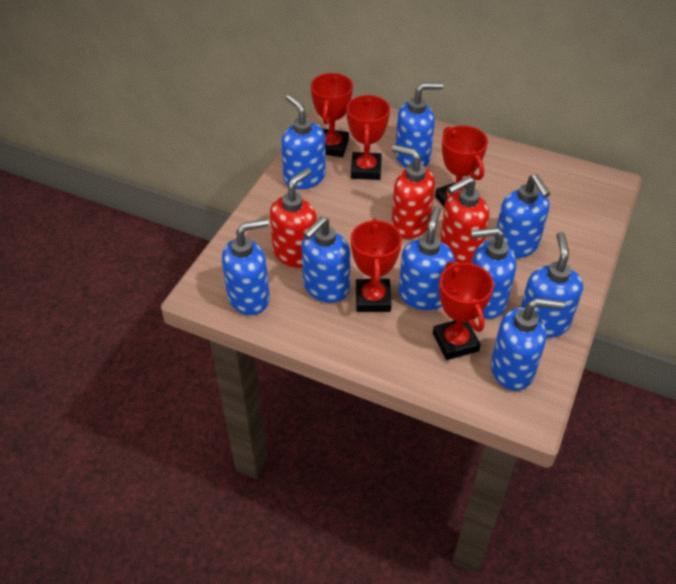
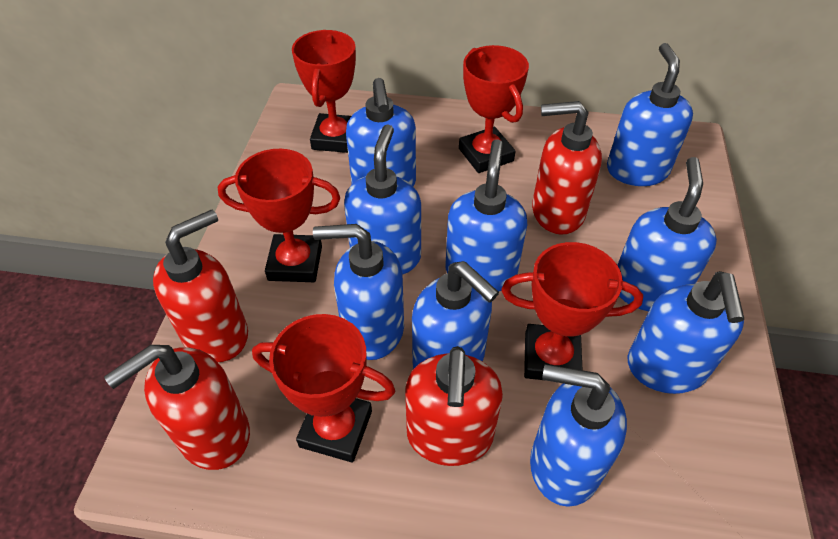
red soap dispenser: 3 -> 4

